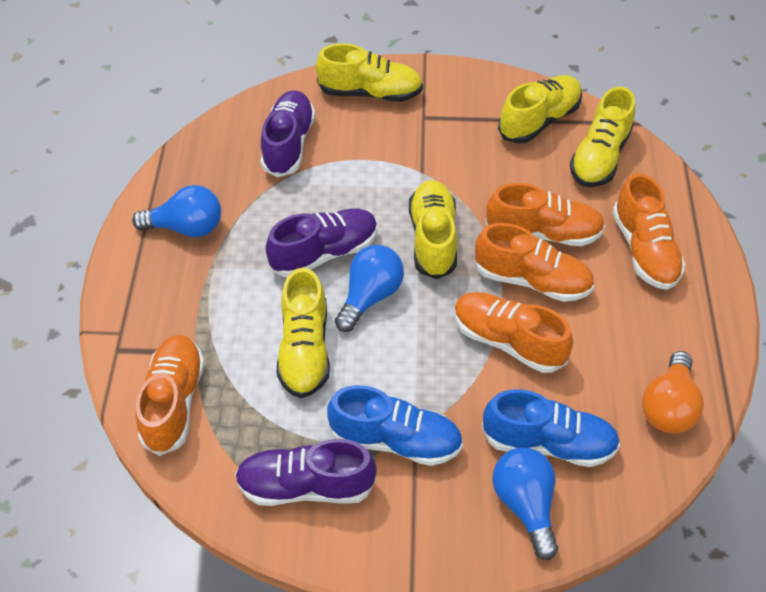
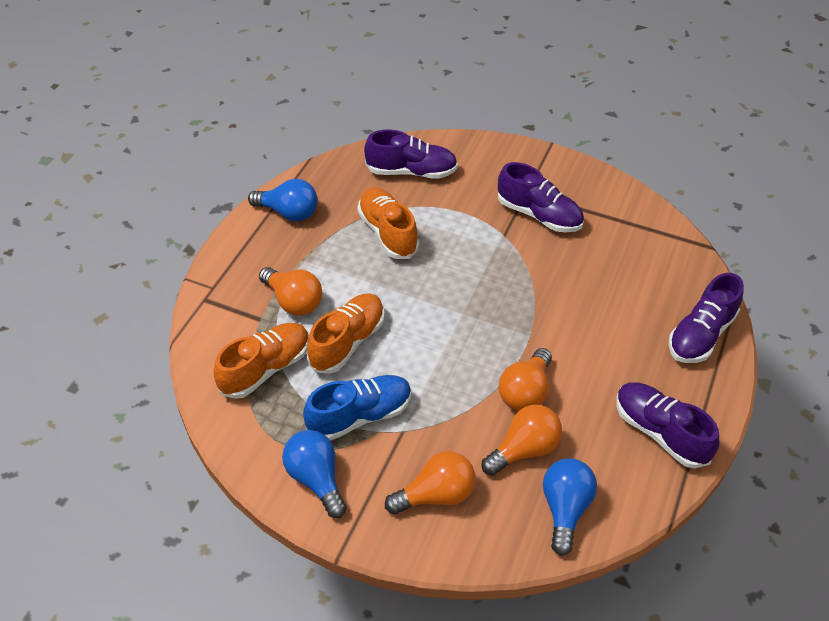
blue shoe: 2 -> 1
orange light bulb: 1 -> 4
orange shoe: 5 -> 3
purple shoe: 3 -> 4
yellow shoe: 5 -> 0

